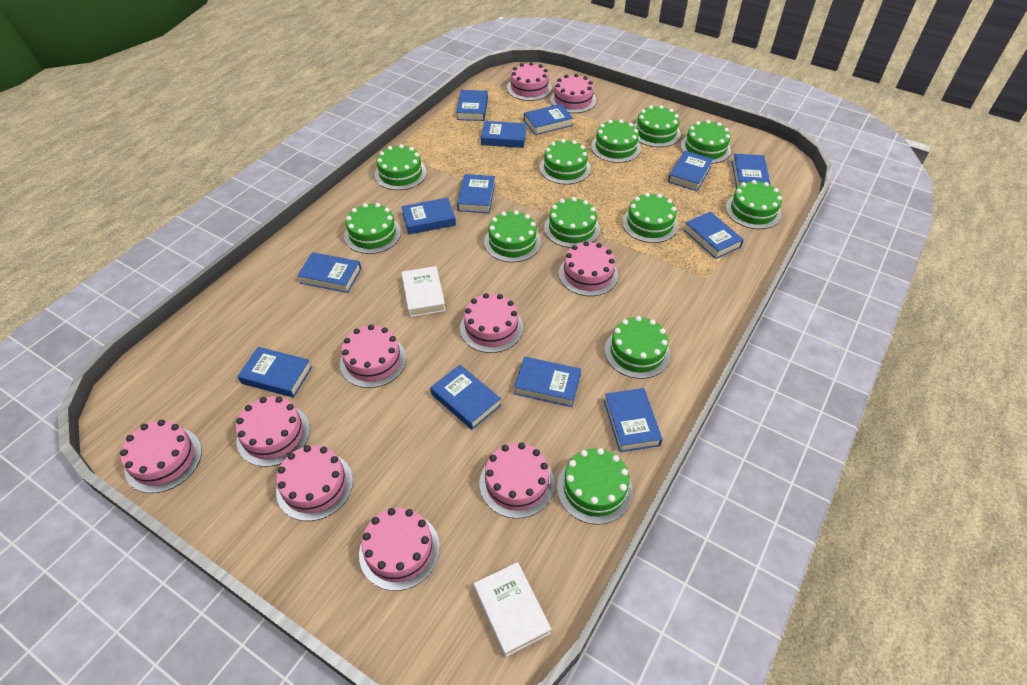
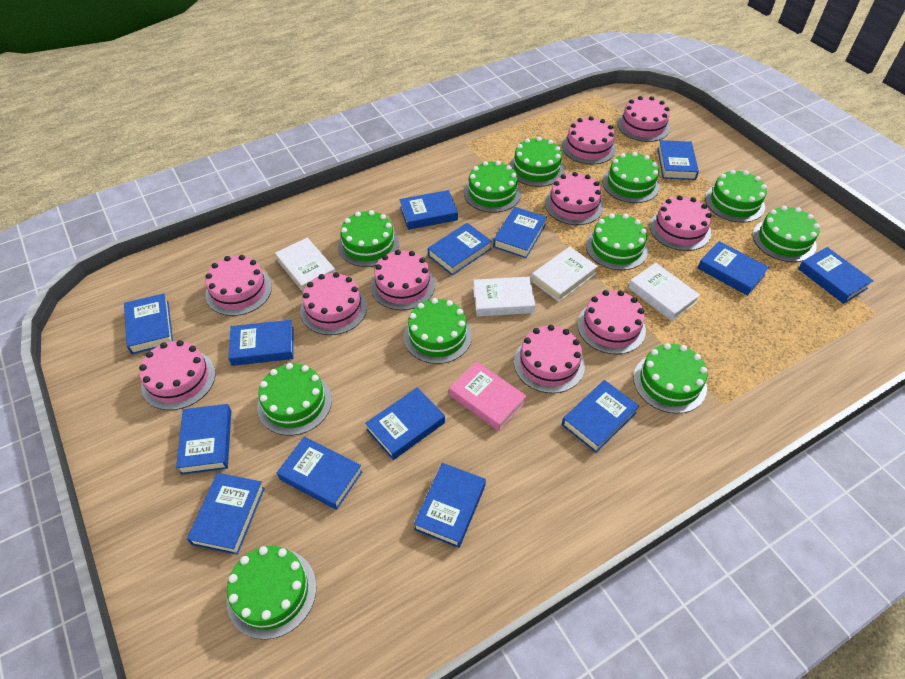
blue book: 13 -> 14
green cake: 12 -> 11
pink book: 0 -> 1
white book: 2 -> 4

